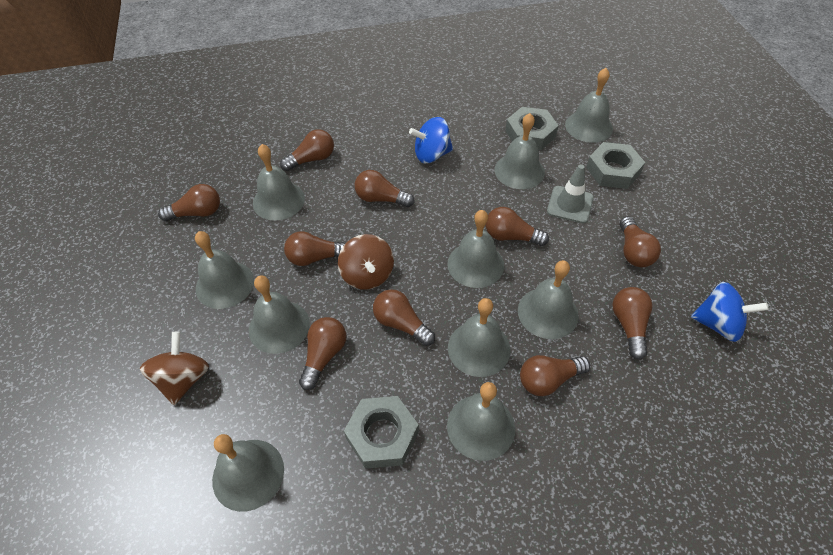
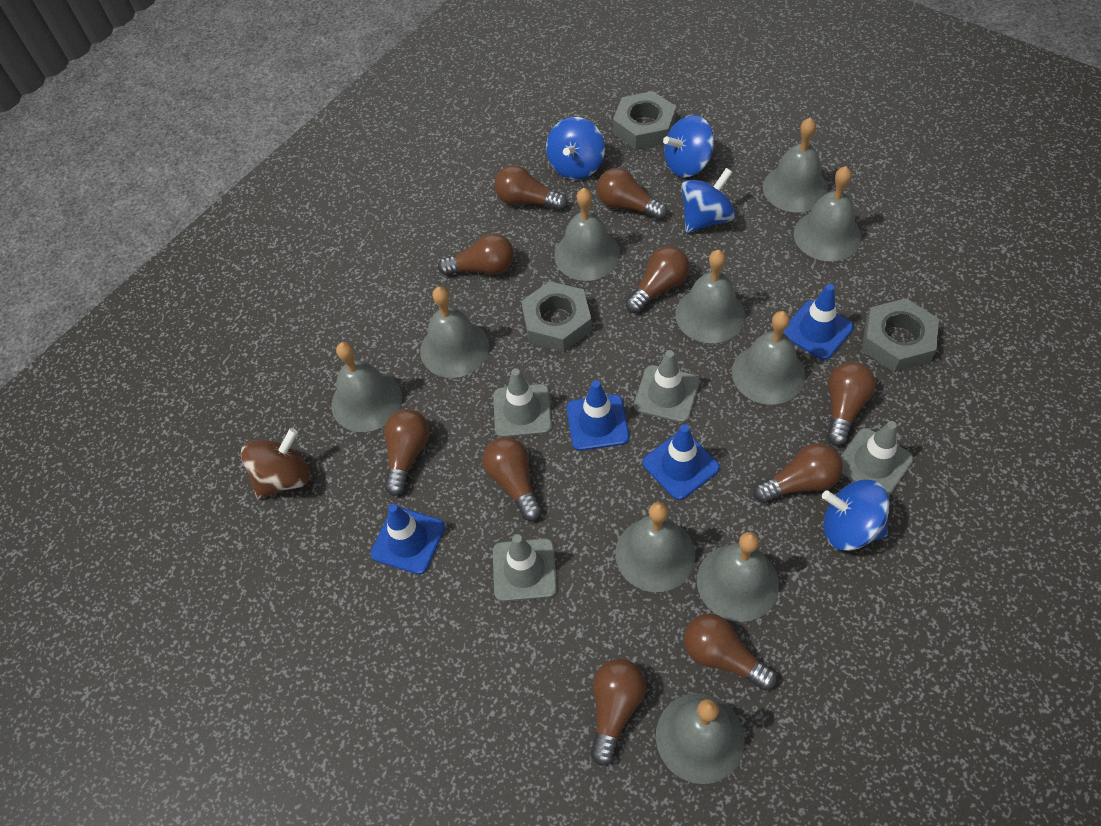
blue spinning top: 2 -> 4
blue traffic cone: 0 -> 4
brown spinning top: 2 -> 1
grey traffic cone: 1 -> 4

